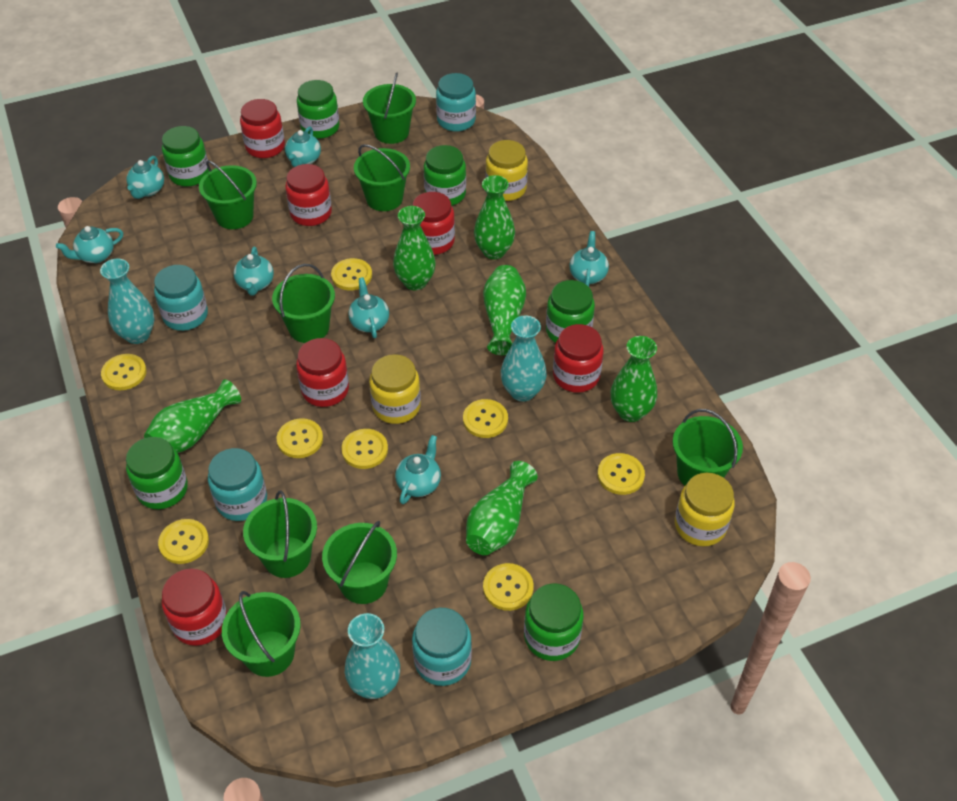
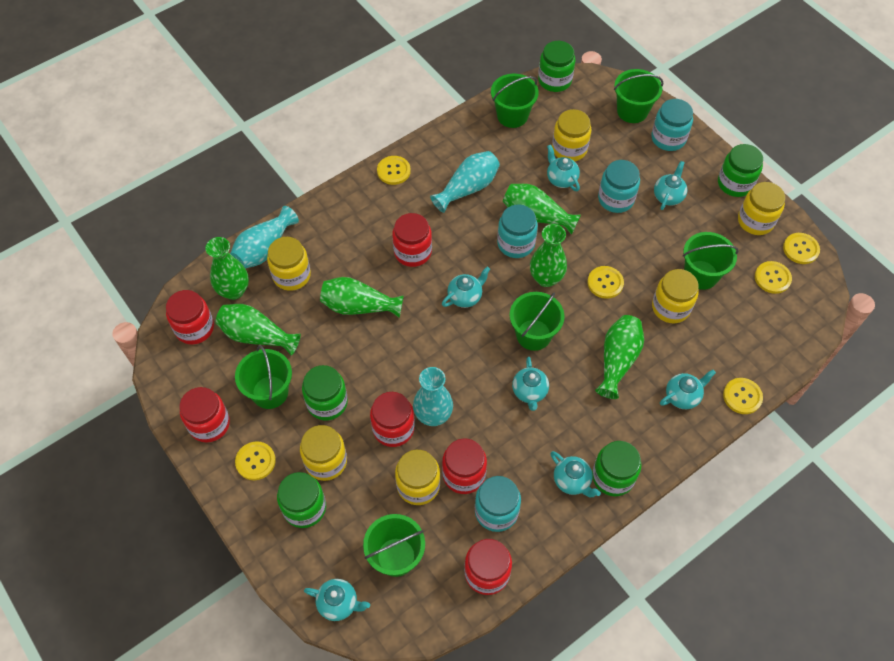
green bucket: 8 -> 6
green jar: 6 -> 5
yellow button: 8 -> 6
yellow jar: 3 -> 6

